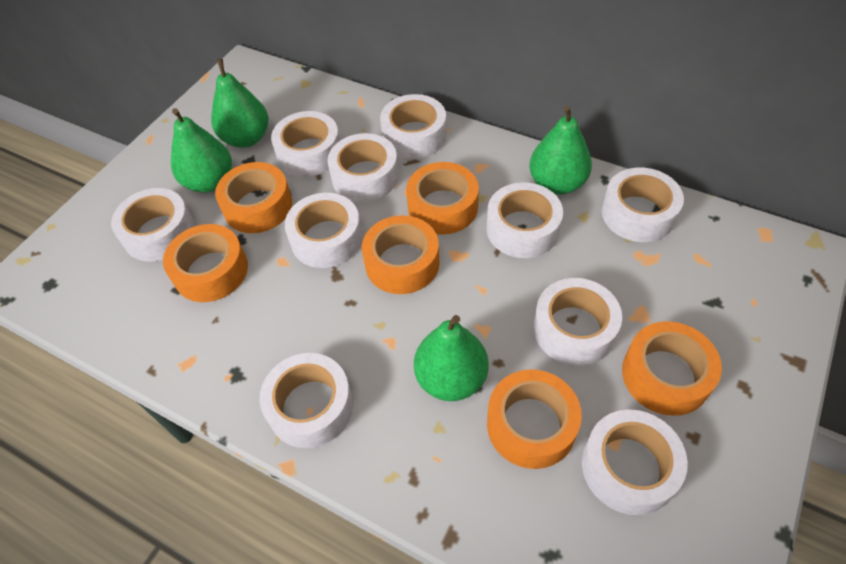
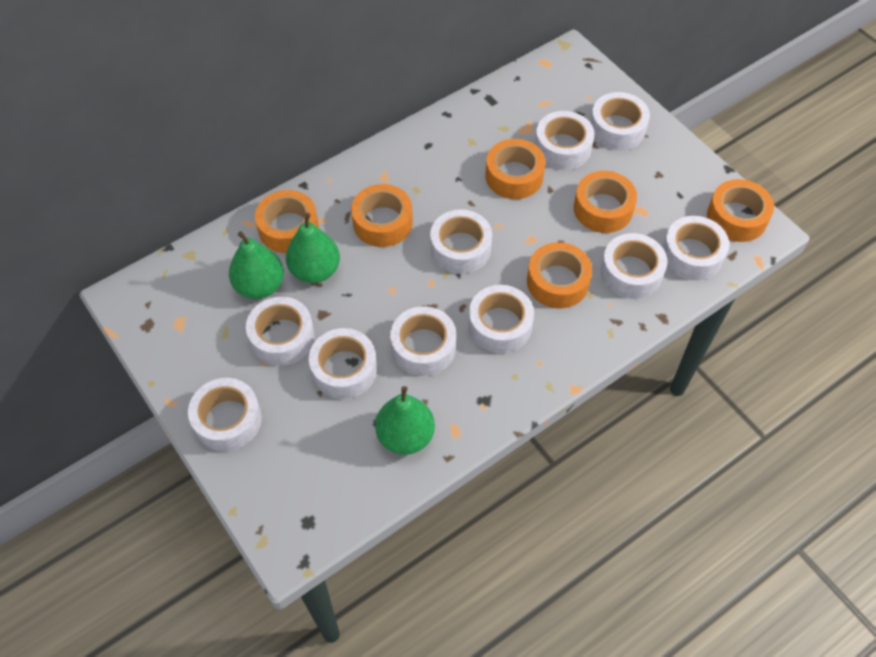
green pear: 4 -> 3

